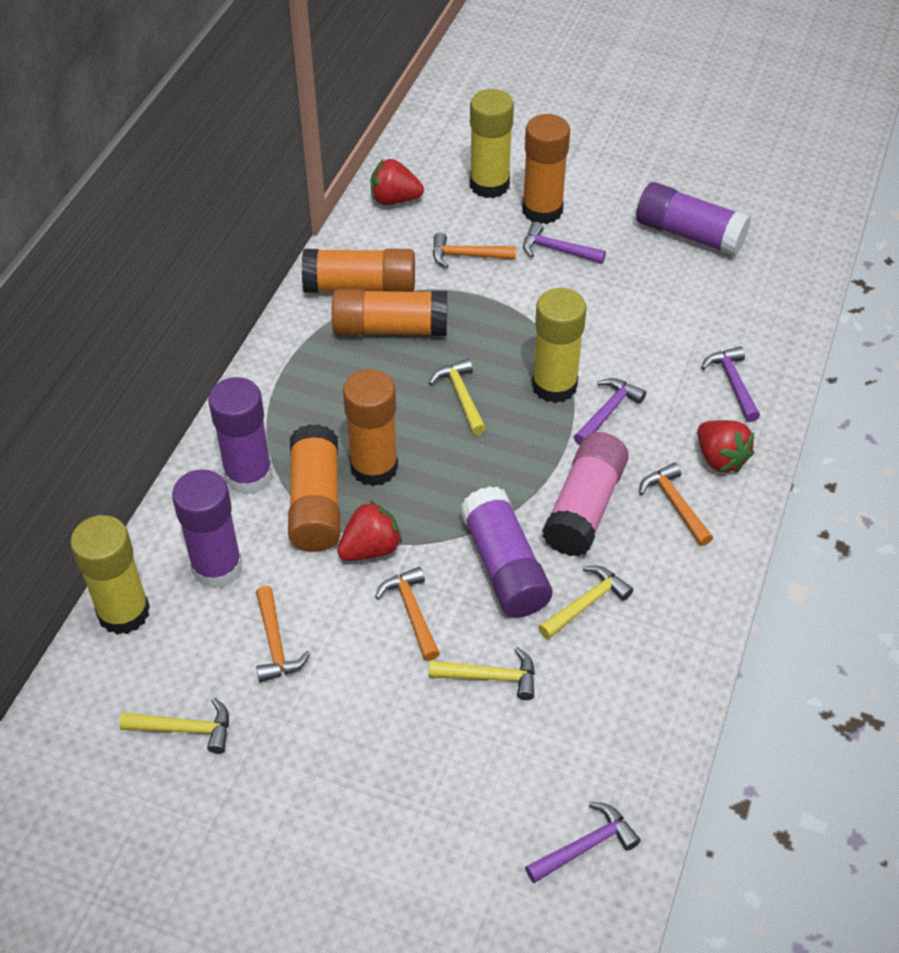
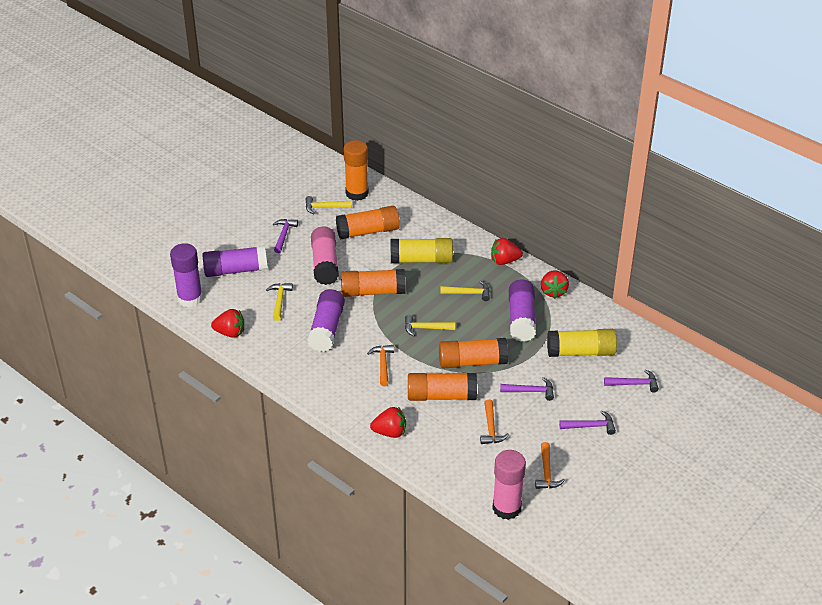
orange hammer: 4 -> 3
pink glue stick: 1 -> 2
red strawberry: 3 -> 4
yellow glue stick: 3 -> 2

